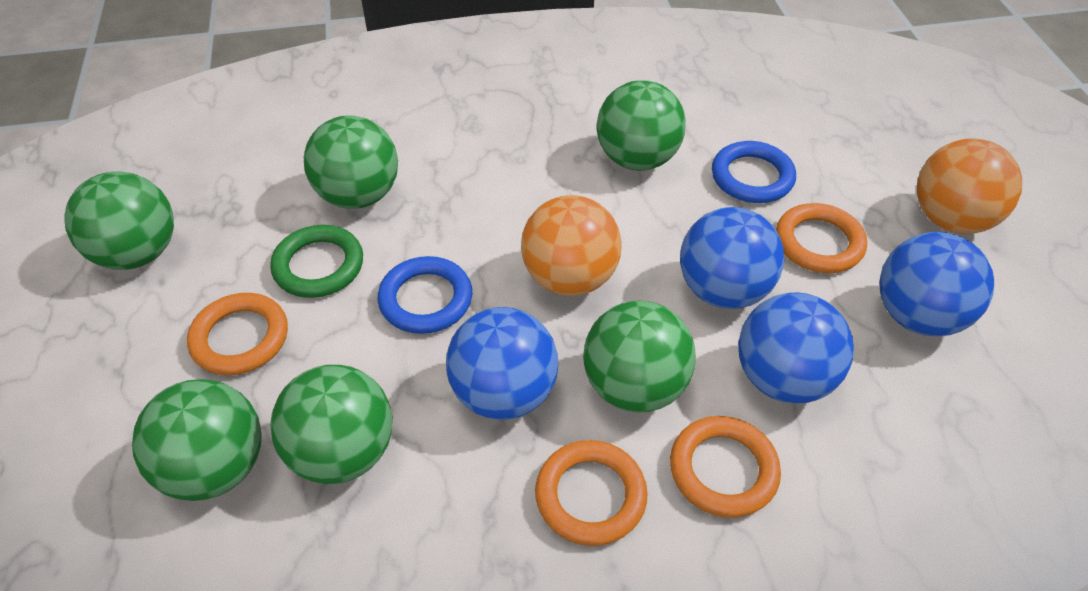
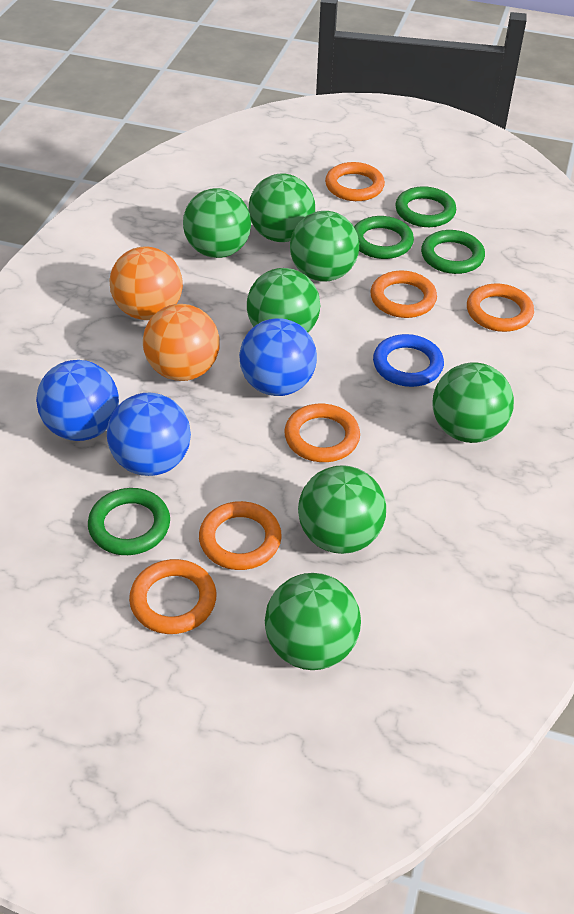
blue ball: 4 -> 3
blue ring: 2 -> 1
green ball: 6 -> 7
green ring: 1 -> 4
orange ring: 4 -> 6

